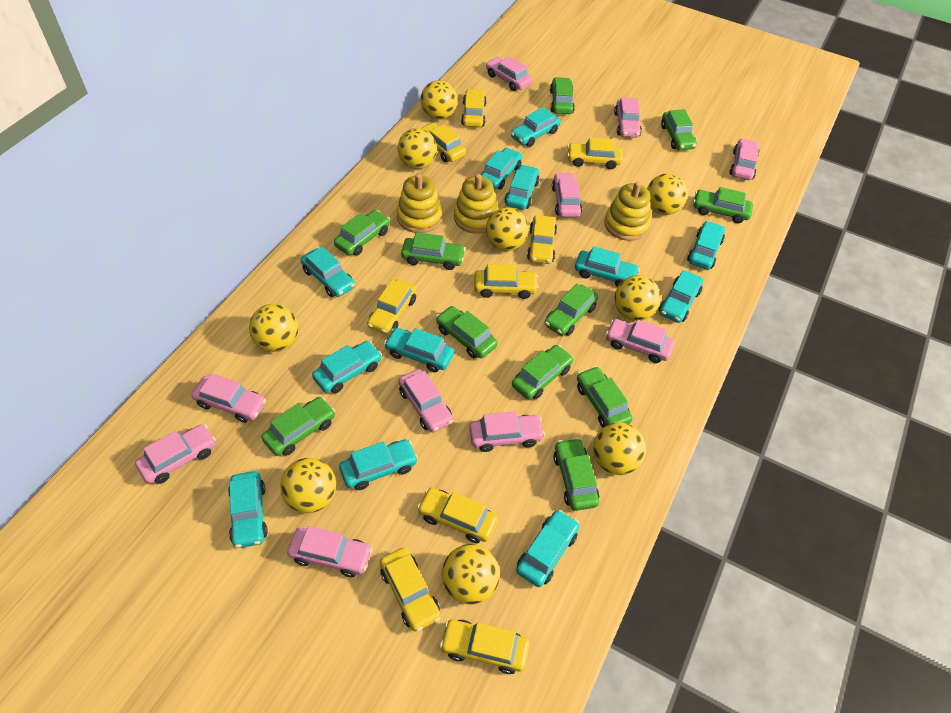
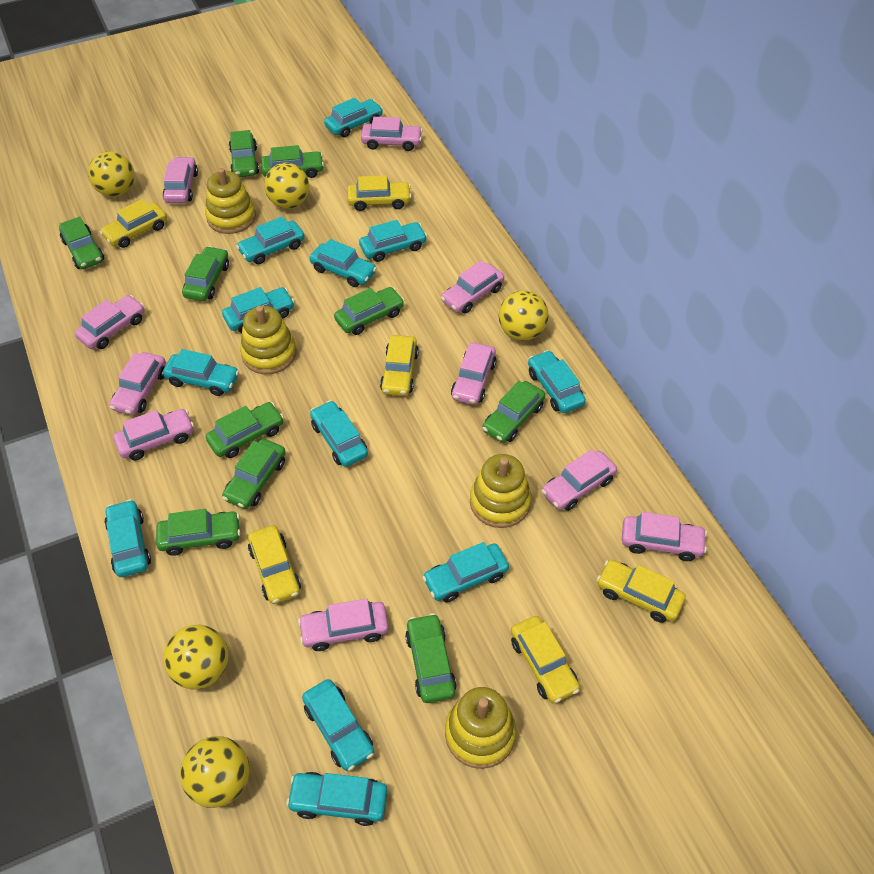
green car: 11 -> 10
yellow ball: 9 -> 5
yellow car: 9 -> 6
yellow stacking toy: 3 -> 4

